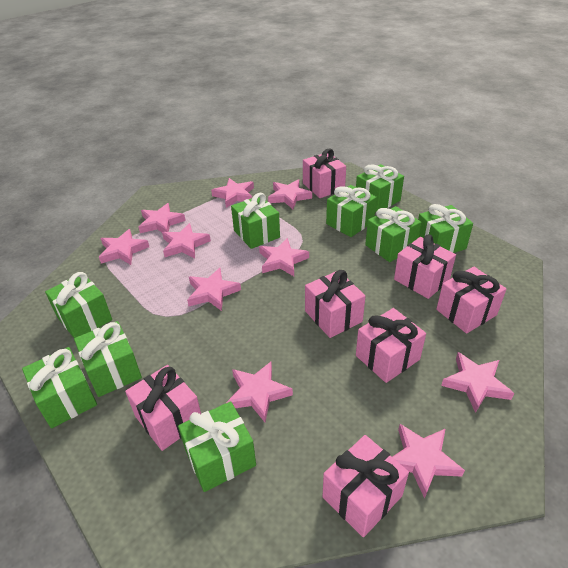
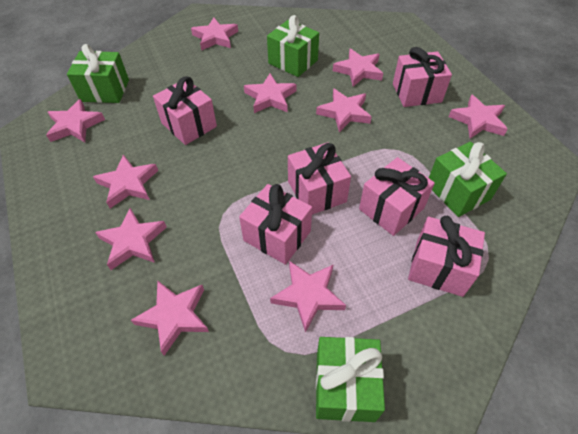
green gift: 9 -> 4
pink gift: 7 -> 6

